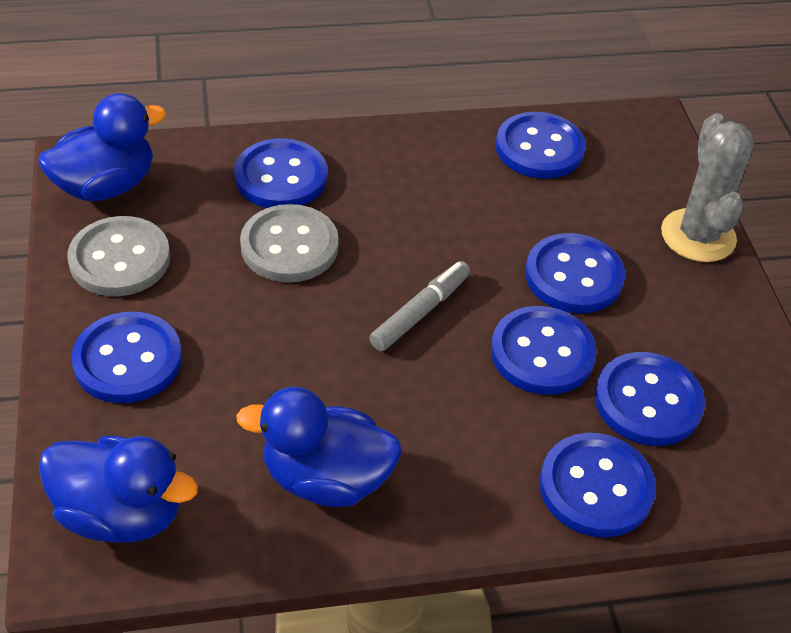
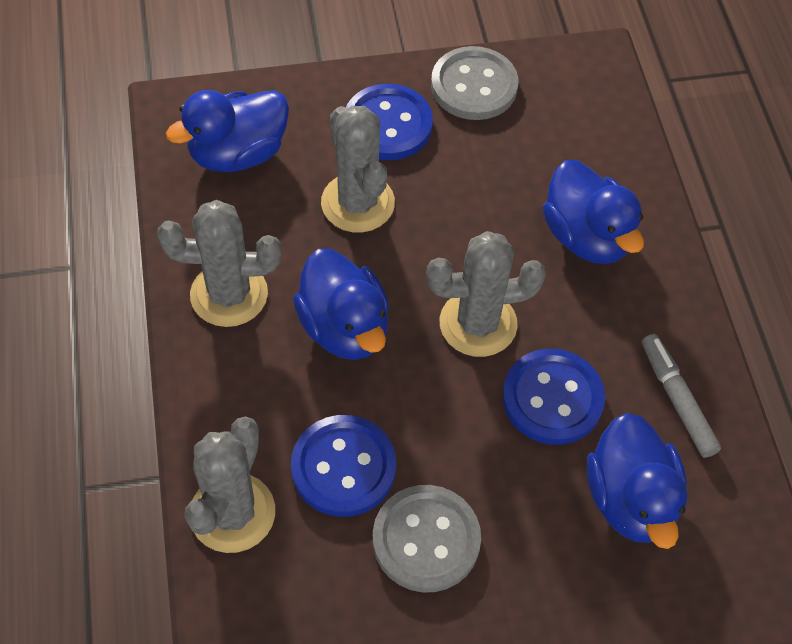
blue button: 7 -> 3
blue duck: 3 -> 4
grey cactus: 1 -> 4

